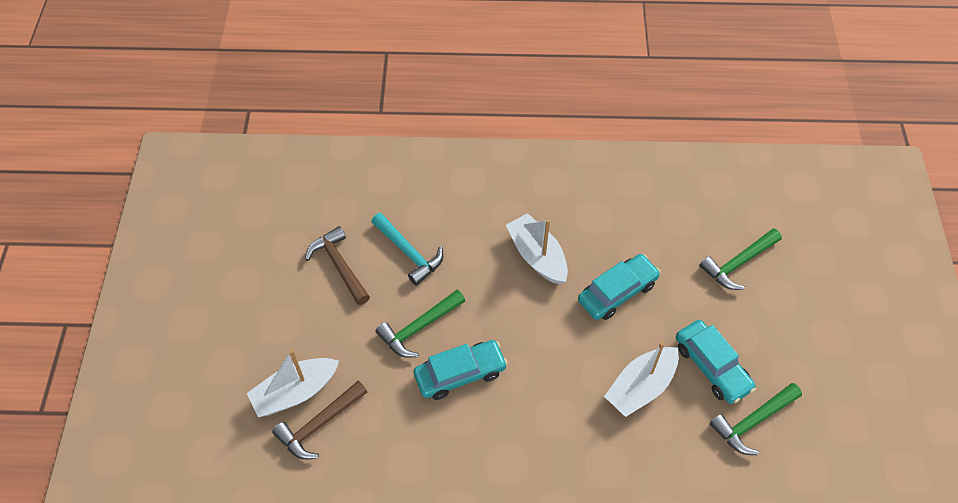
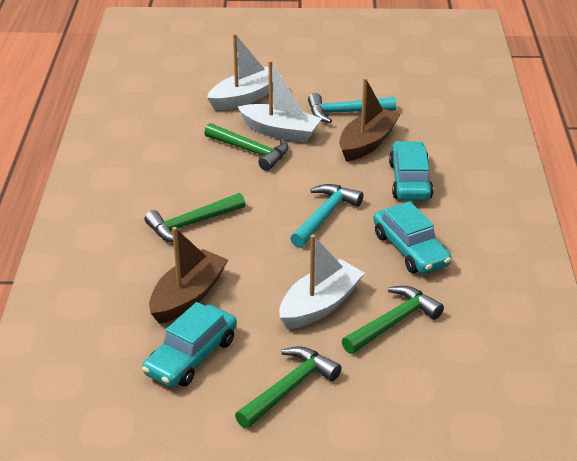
brown boat: 0 -> 2
brown hammer: 2 -> 0
green hammer: 3 -> 4
turquoise hammer: 1 -> 2

